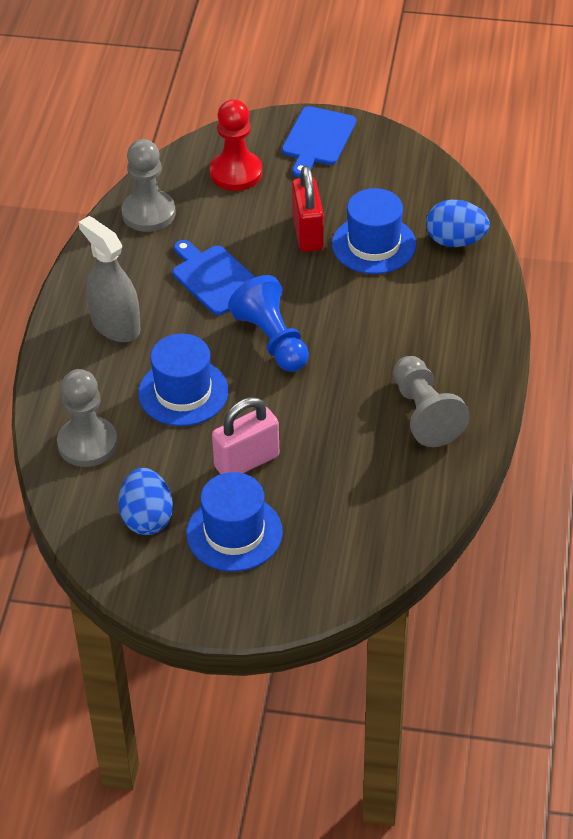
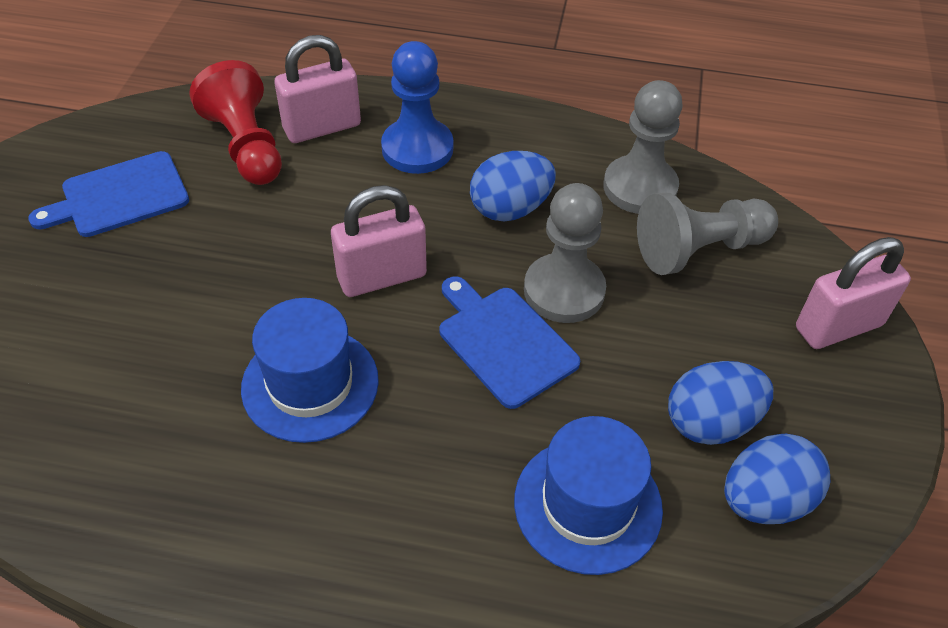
blue egg: 2 -> 3
blue hat: 3 -> 2
grey spray bottle: 1 -> 0
pink padlock: 1 -> 3
red padlock: 1 -> 0

